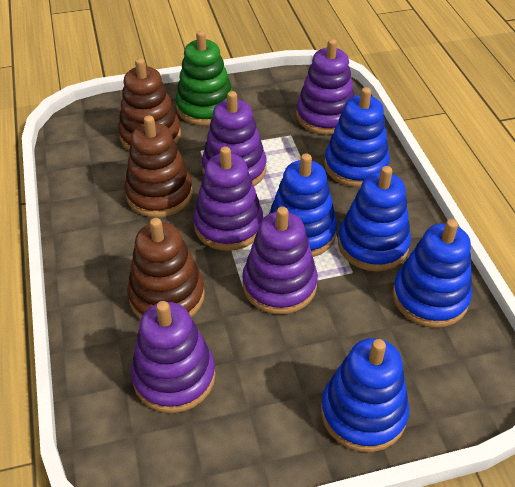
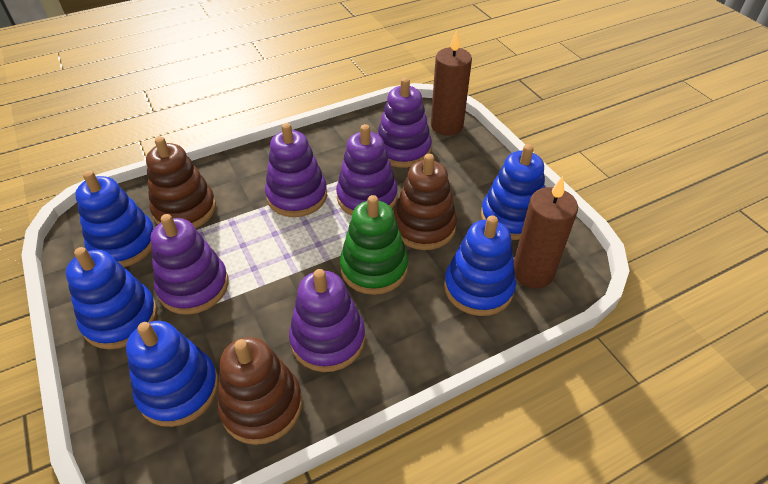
brown candle: 0 -> 2

